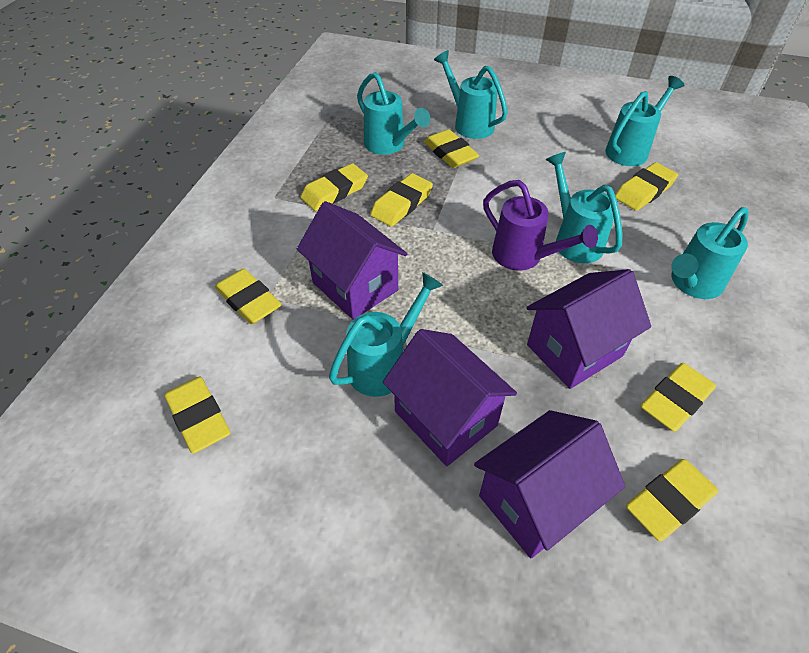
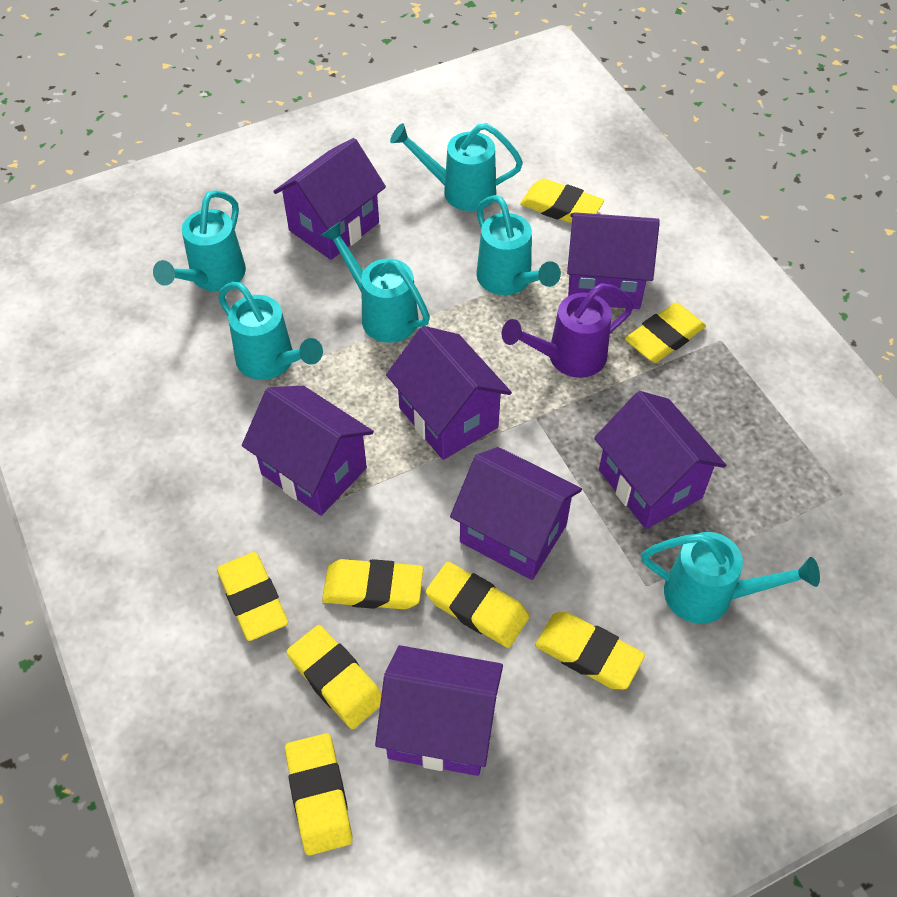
purple house: 4 -> 7

